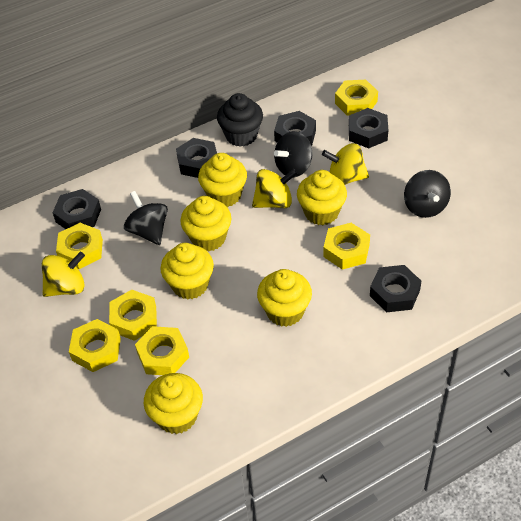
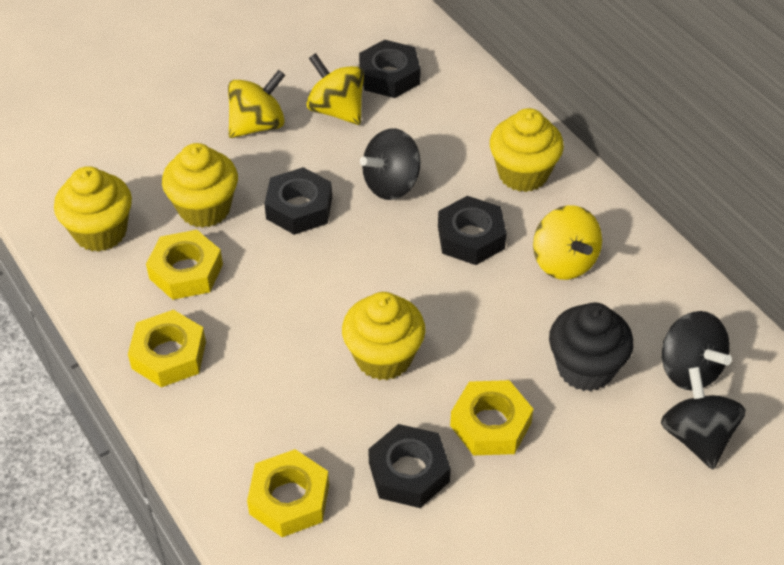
black nut: 5 -> 4
yellow cupcake: 6 -> 4
yellow nut: 6 -> 4

